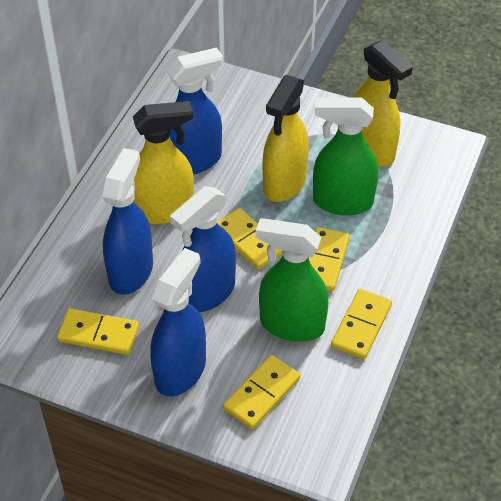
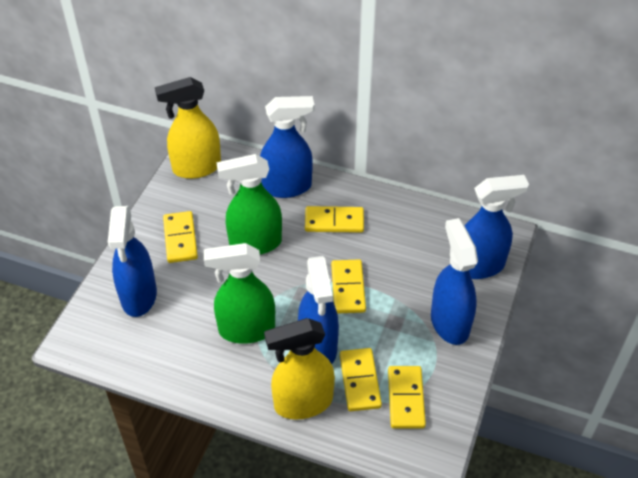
blue spray bottle: 4 -> 5
yellow spray bottle: 3 -> 2

